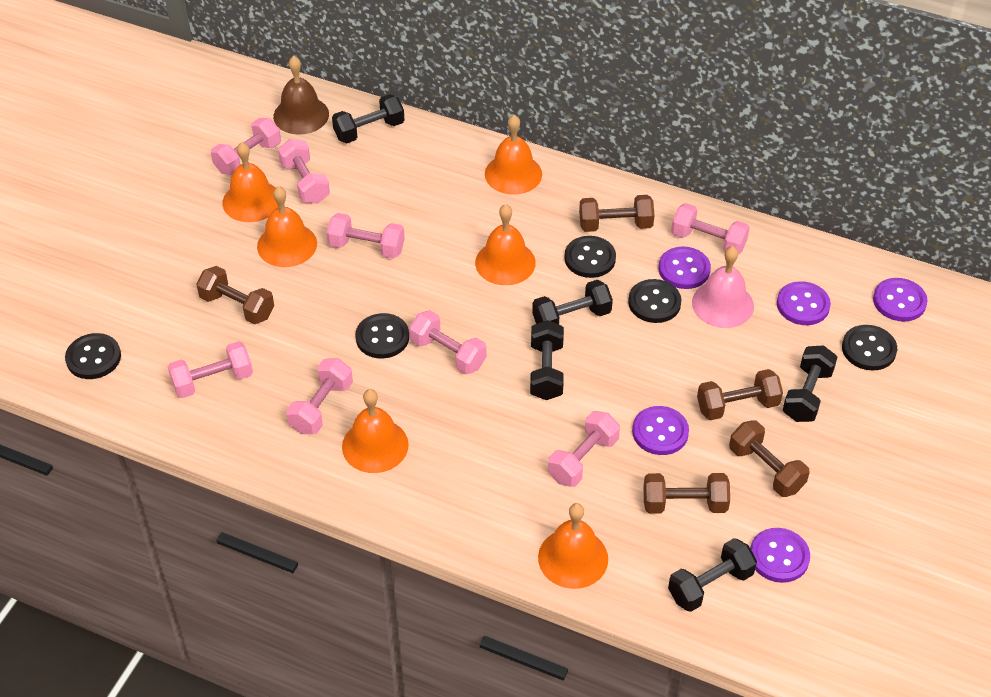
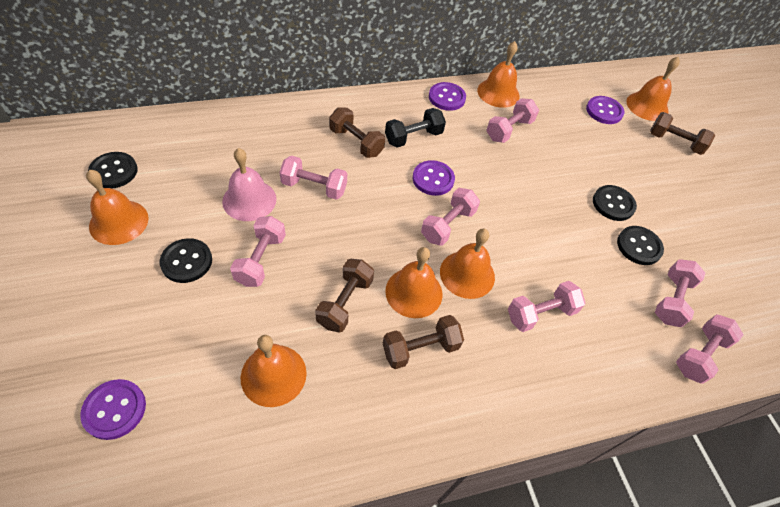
black button: 5 -> 4
black dumbbell: 5 -> 1
brown bell: 1 -> 0
brown dumbbell: 5 -> 4
pink dumbbell: 8 -> 7
purple button: 5 -> 4

